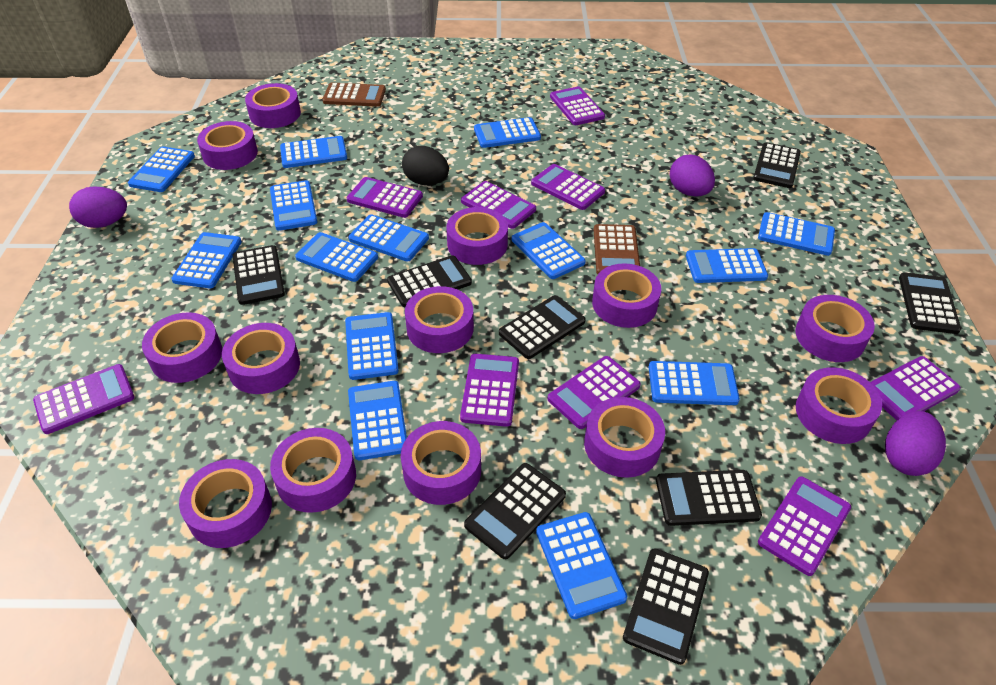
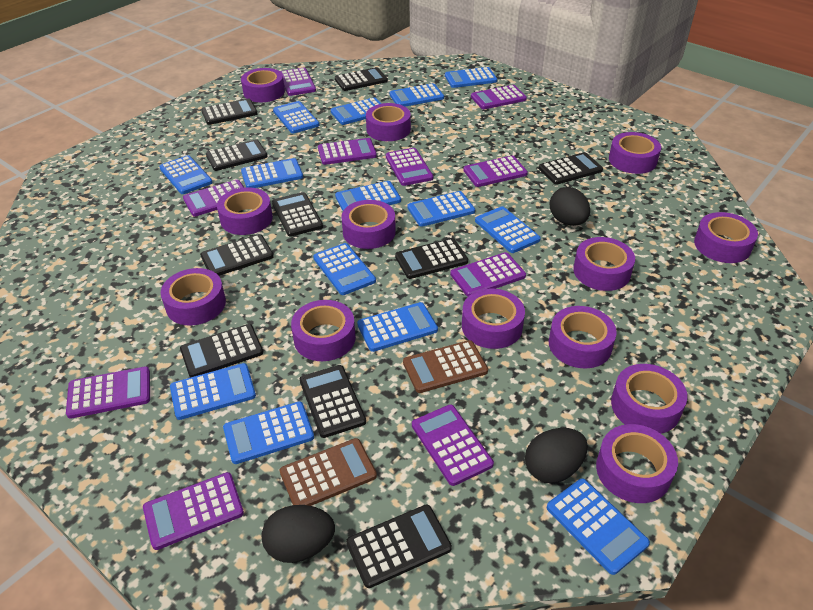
black calculator: 8 -> 10
black egg: 1 -> 3
purple calculator: 9 -> 10
purple egg: 3 -> 0

